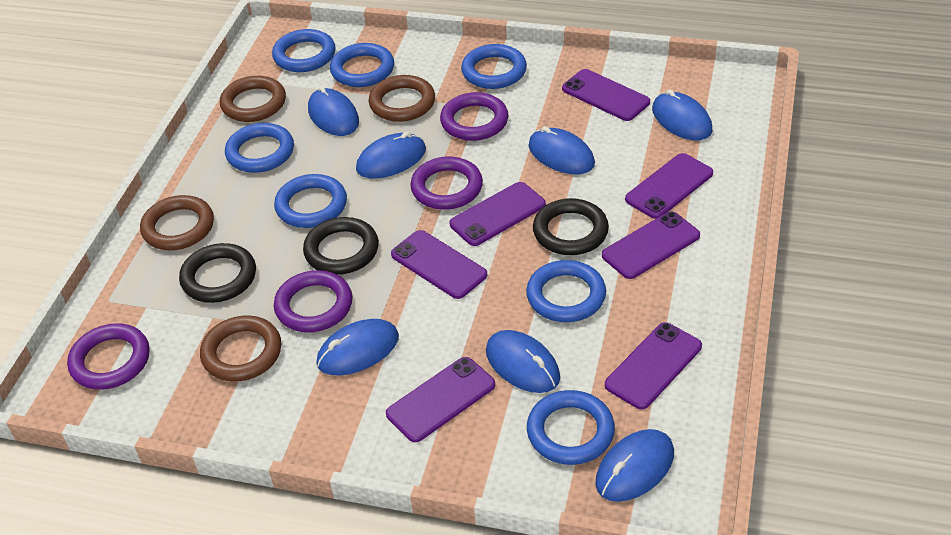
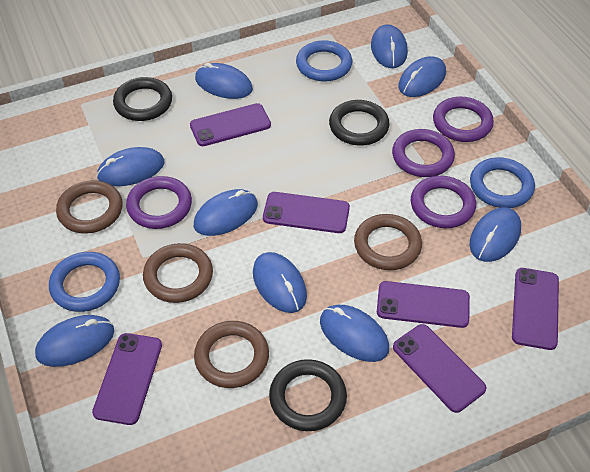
blue mouse: 7 -> 9
blue ring: 7 -> 3
purple phone: 7 -> 6

